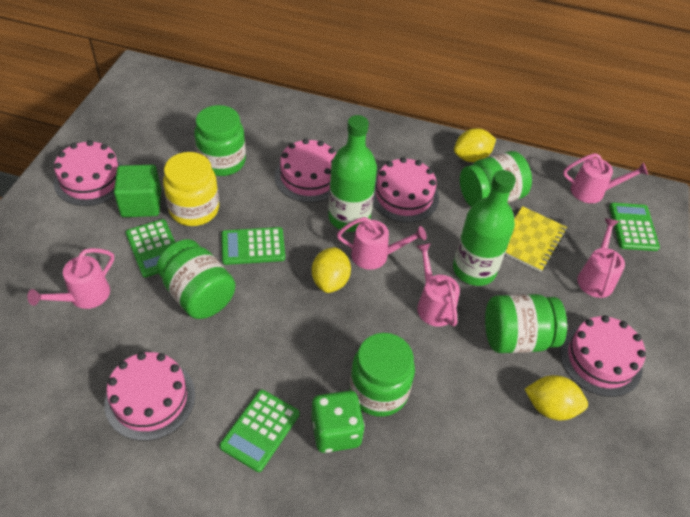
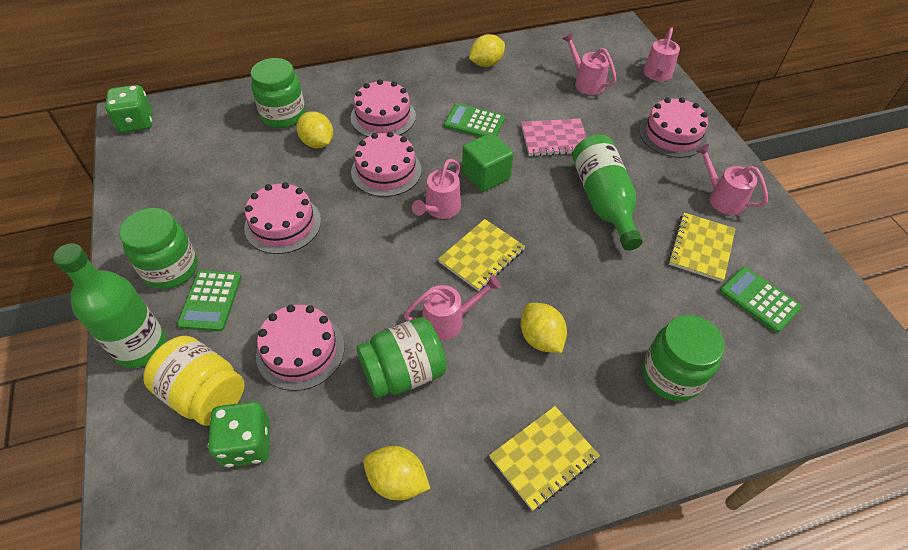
green calculator: 4 -> 3
green dice: 1 -> 2
green jar: 5 -> 4
pink notebook: 0 -> 1
yellow lemon: 3 -> 4
yellow notebook: 1 -> 3

